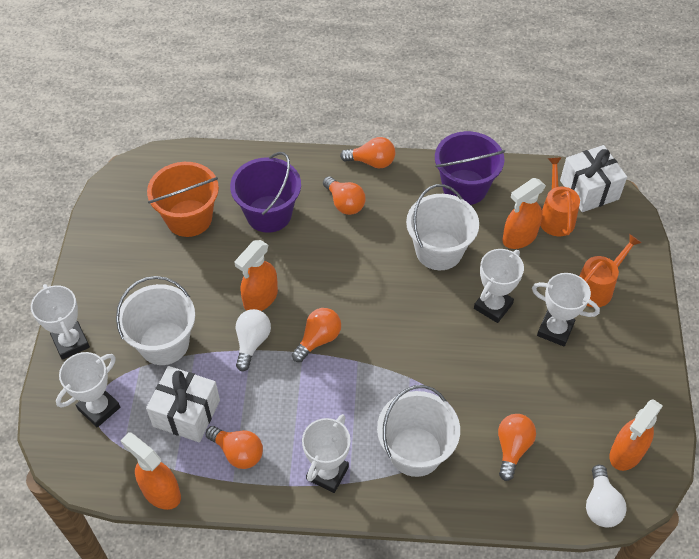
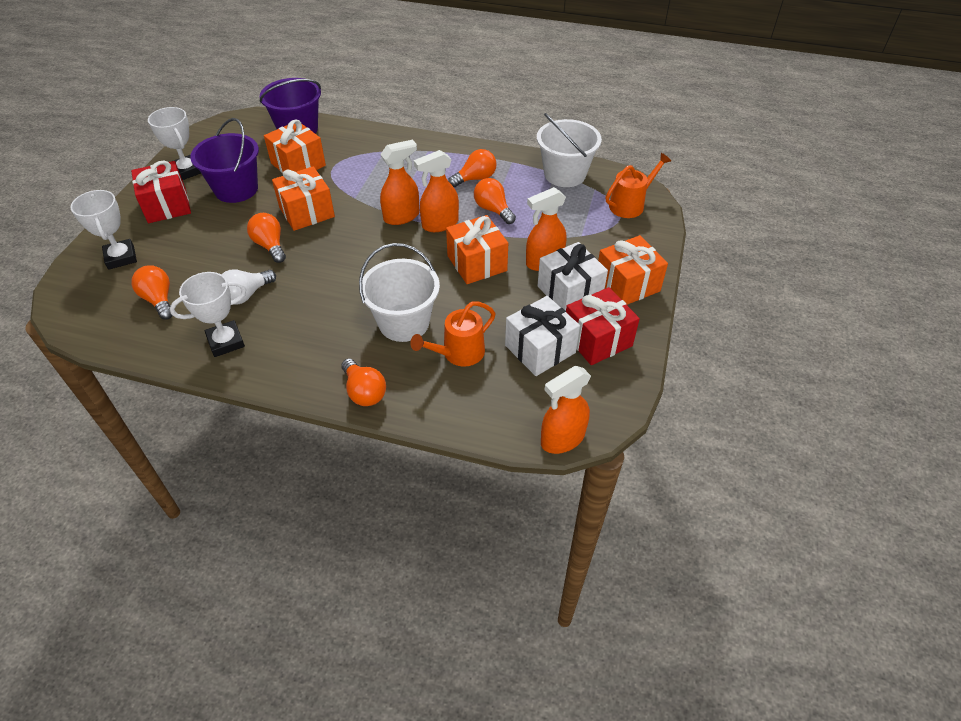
orange bucket: 1 -> 0
orange gift: 0 -> 4
red gift: 0 -> 2
white bucket: 3 -> 2
white light bulb: 2 -> 1
white trophy: 5 -> 3

